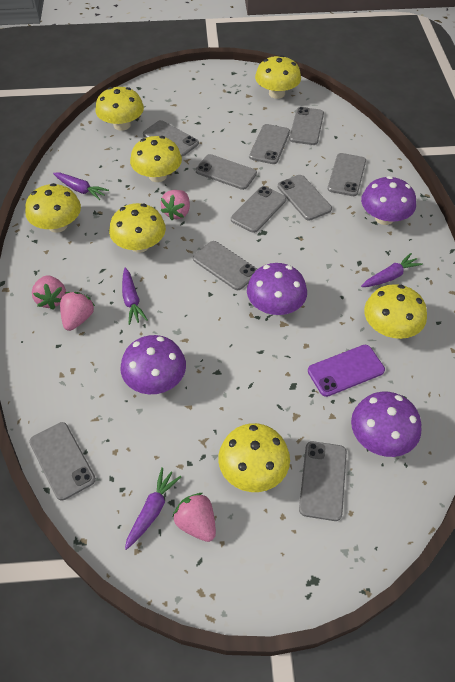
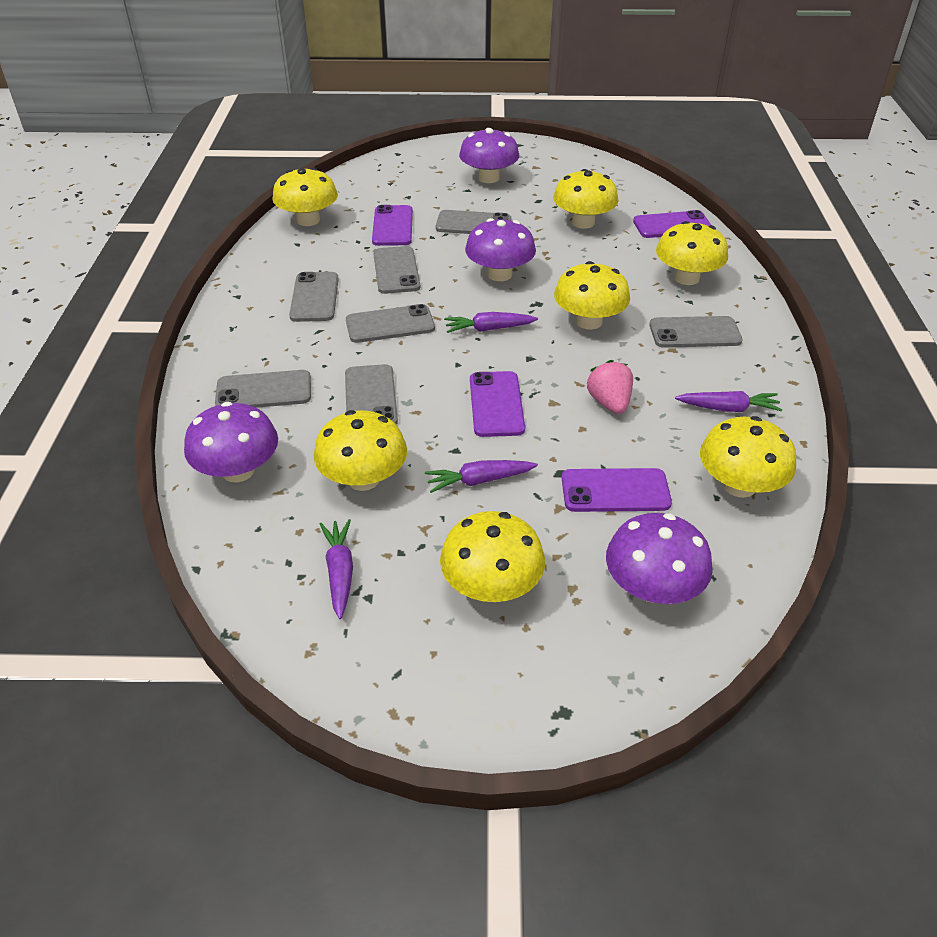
grey phone: 10 -> 7
pink strawberry: 4 -> 1
purple phone: 1 -> 4

